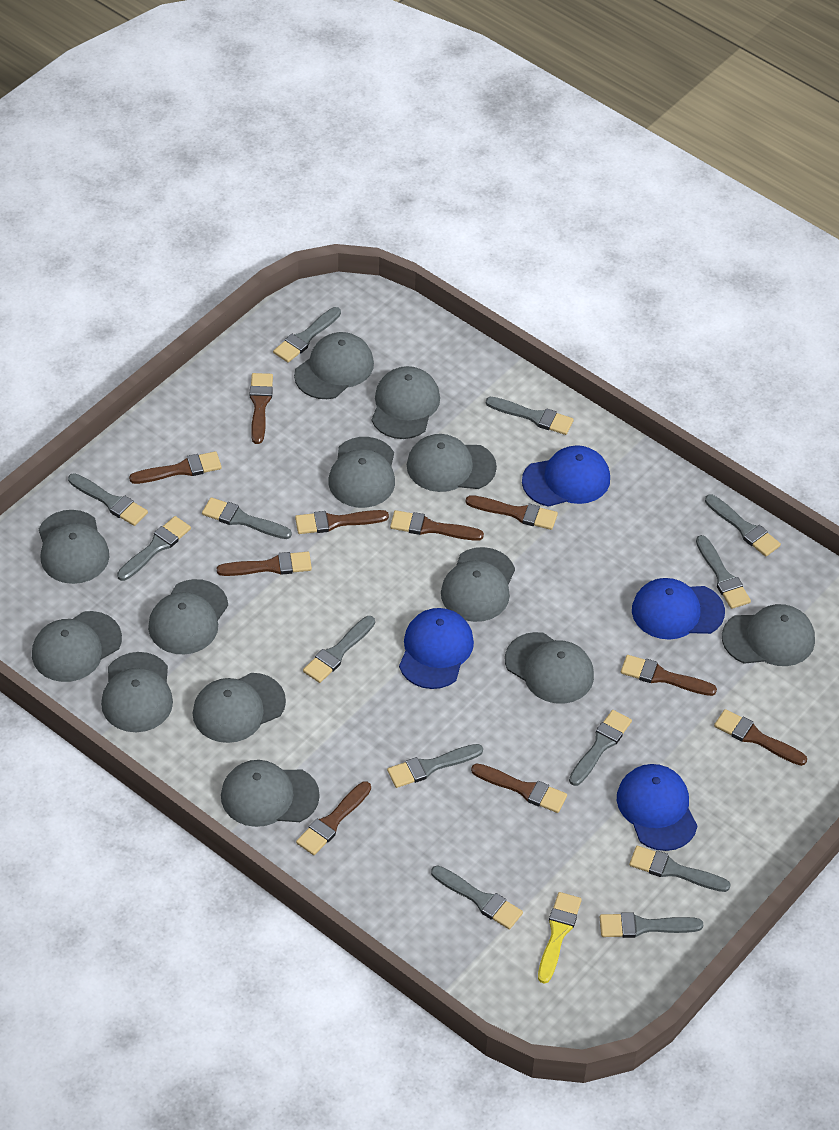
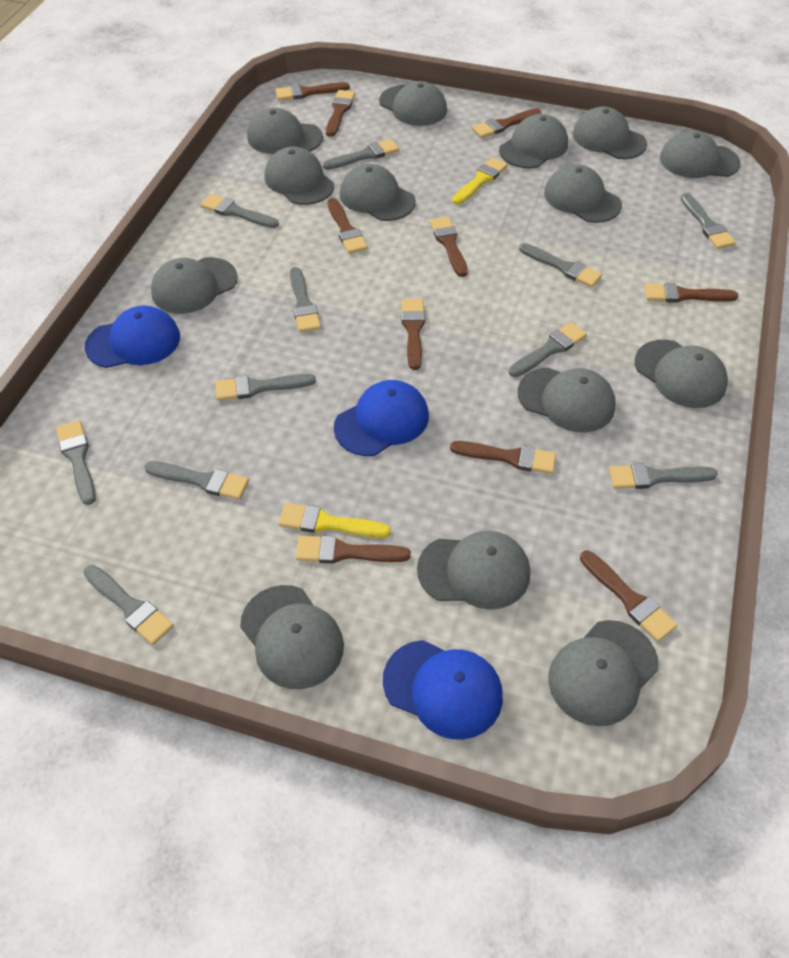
blue cap: 4 -> 3
grey brush: 13 -> 11
grey cap: 13 -> 14
yellow brush: 1 -> 2

